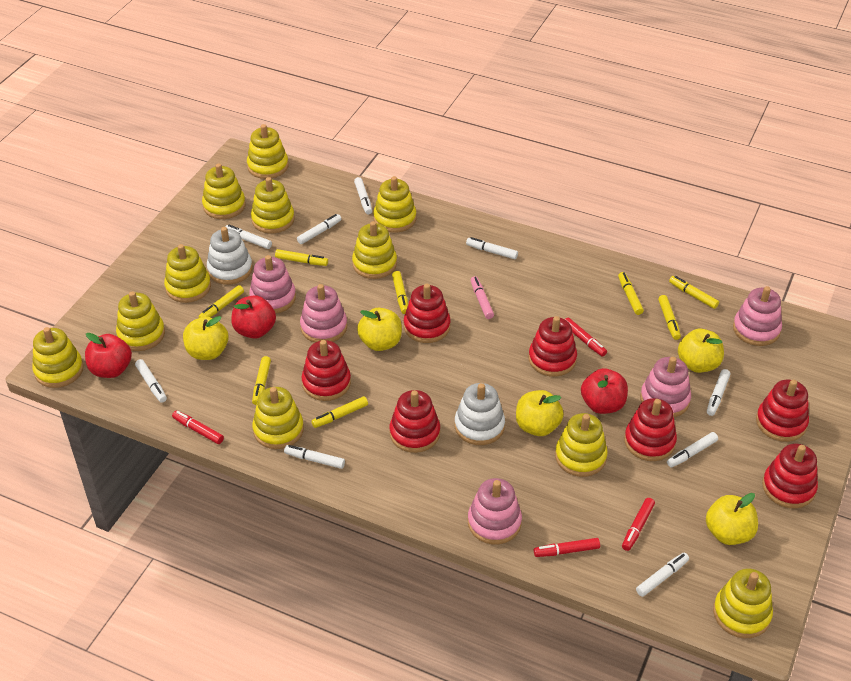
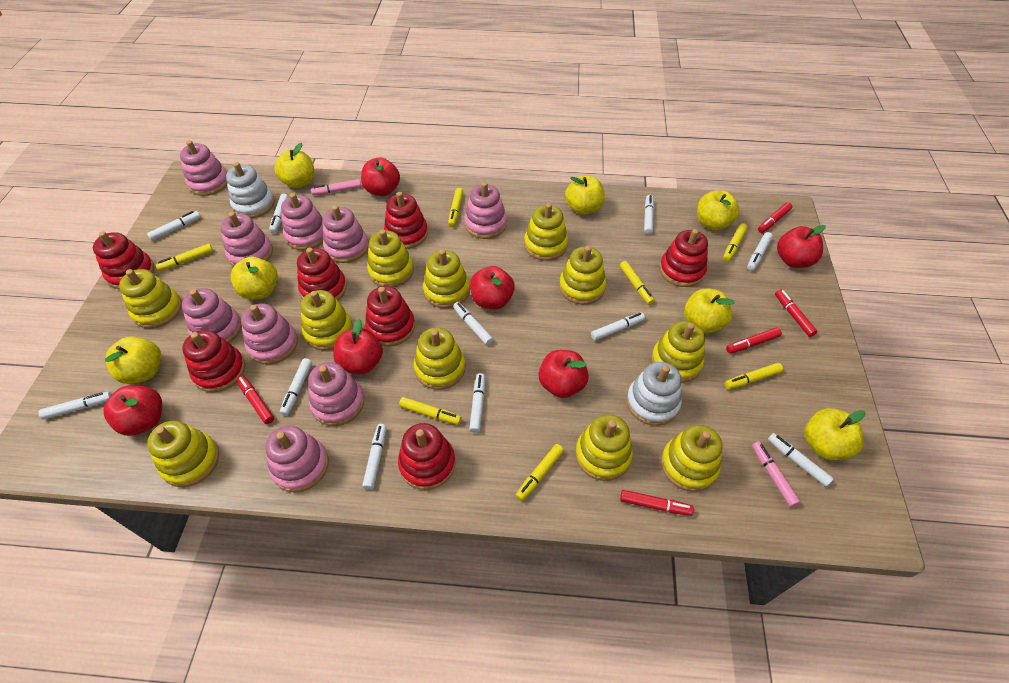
pink marker: 1 -> 2
pink stacking toy: 5 -> 9
red apple: 3 -> 6
red marker: 4 -> 5
white marker: 9 -> 11
yellow apple: 5 -> 7
yellow marker: 8 -> 7

